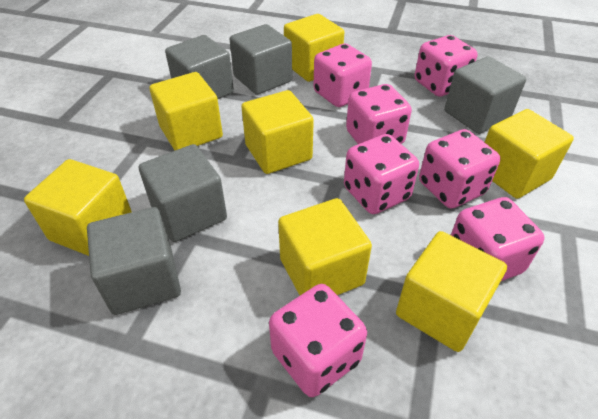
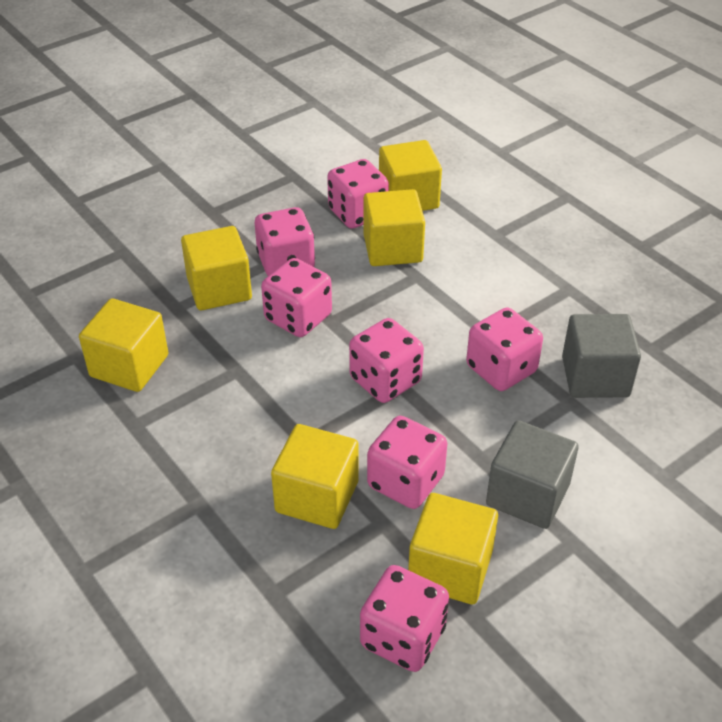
grey cube: 5 -> 2
yellow cube: 7 -> 6

